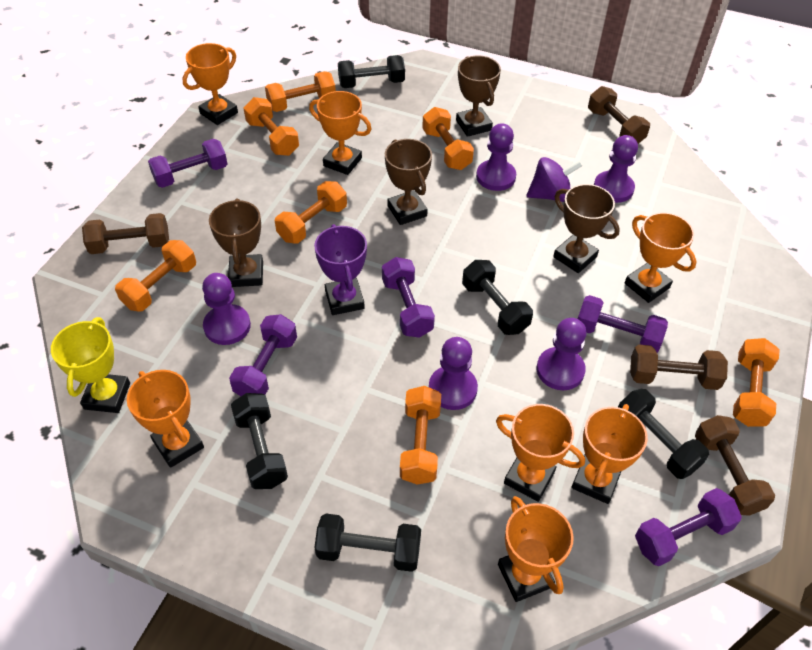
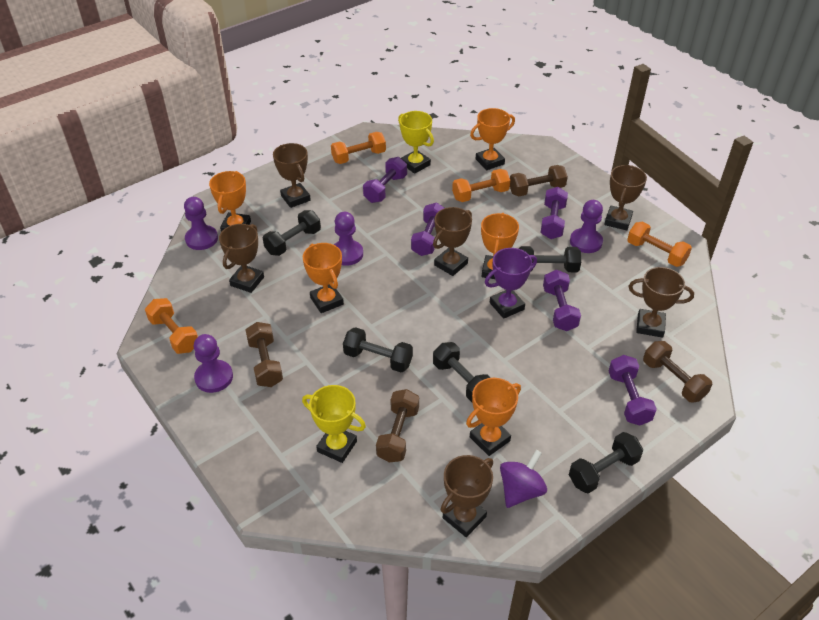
brown trophy: 4 -> 6
orange dumbbell: 7 -> 4
orange trophy: 7 -> 5
purple pawn: 5 -> 4
yellow trophy: 1 -> 2

